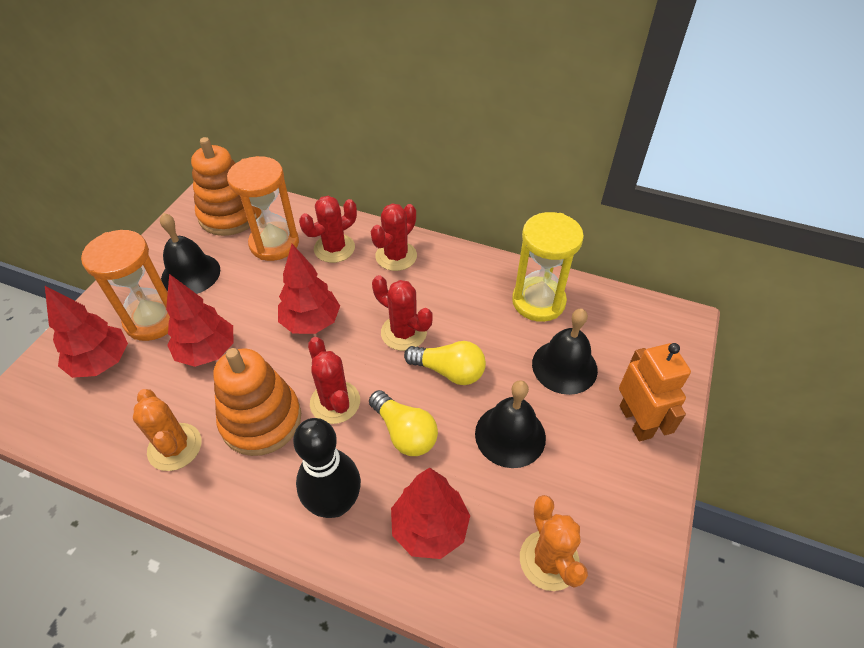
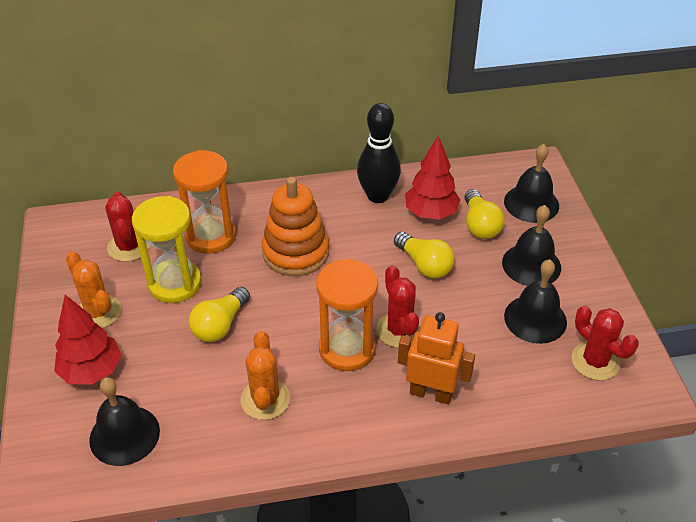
black bell: 3 -> 4
orange stacking toy: 2 -> 1
red cactus: 4 -> 3
red tree: 4 -> 2
yellow light bulb: 2 -> 3

